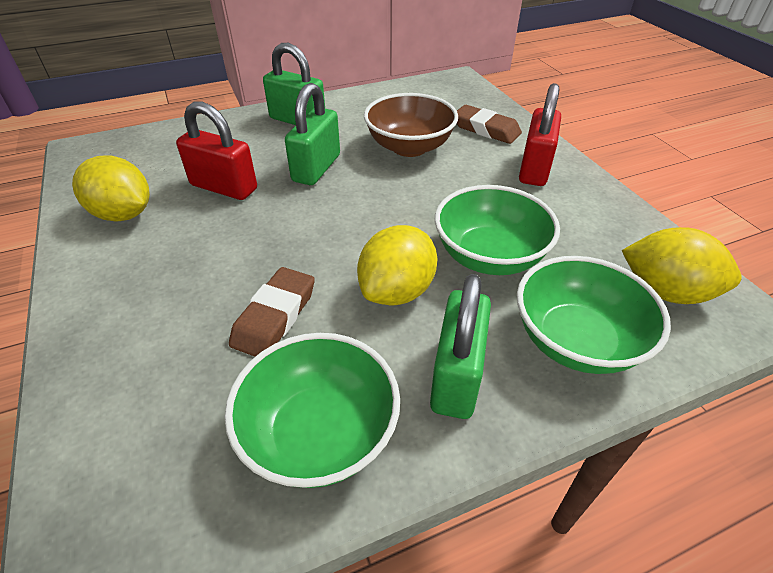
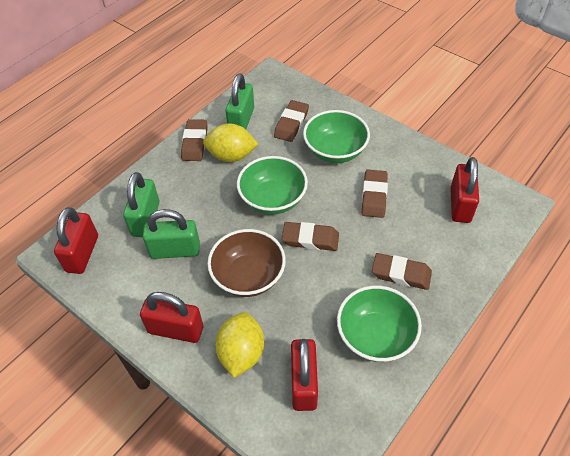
brown eraser: 2 -> 5
red padlock: 2 -> 4
yellow lemon: 3 -> 2

